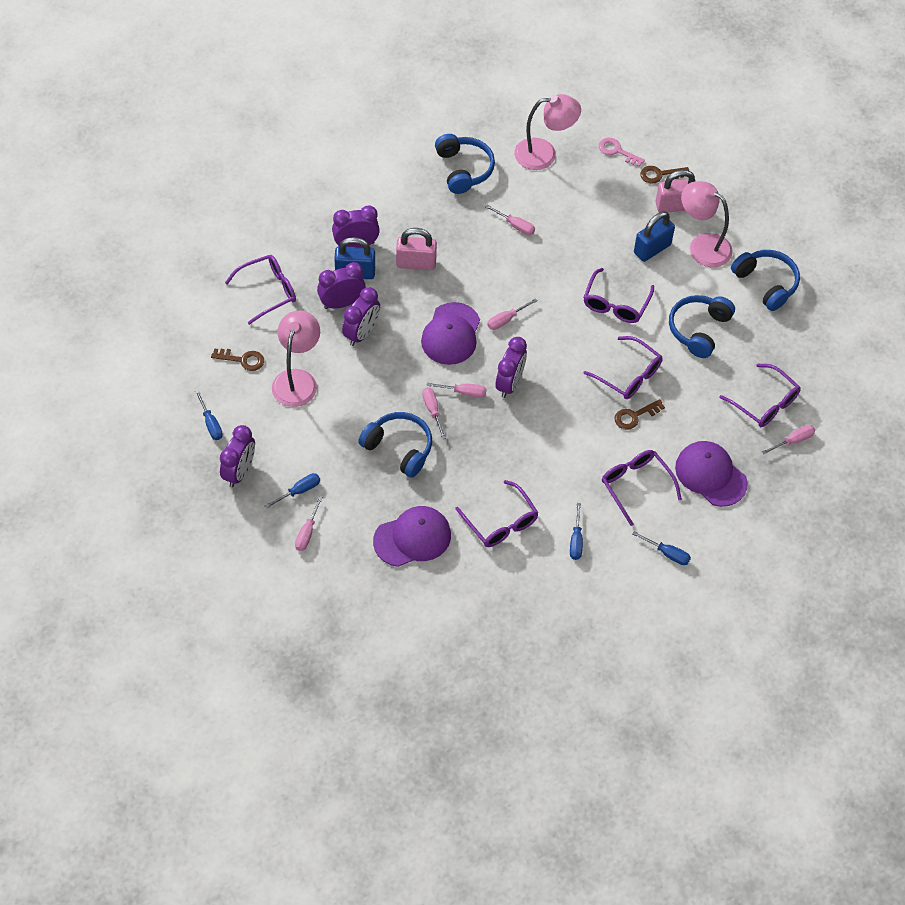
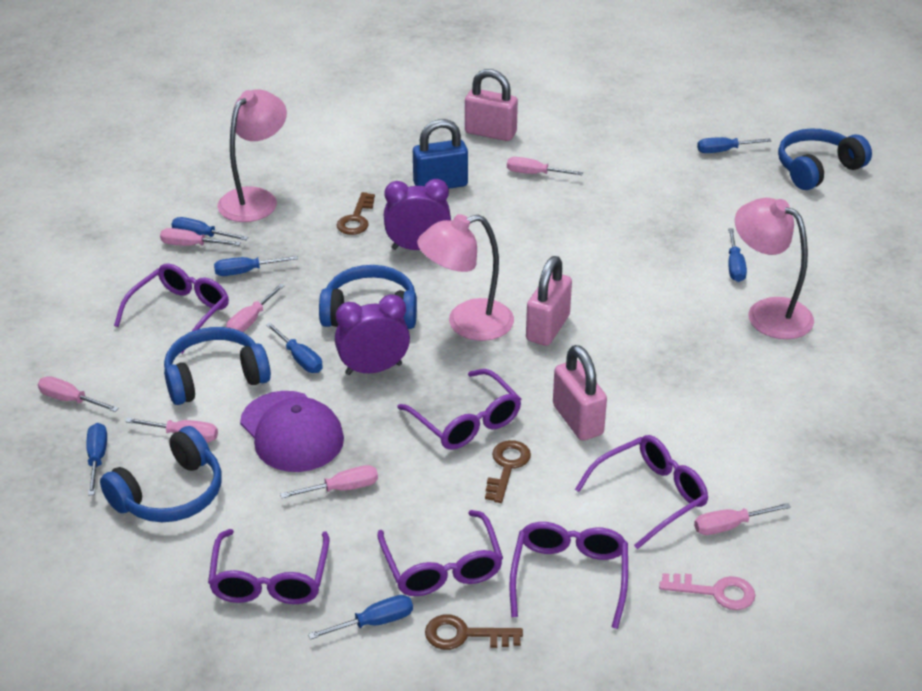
blue padlock: 2 -> 1
blue screwdriver: 4 -> 7
pink padlock: 2 -> 3
pink screwdriver: 6 -> 7
purple cap: 3 -> 1
purple clock: 5 -> 2

